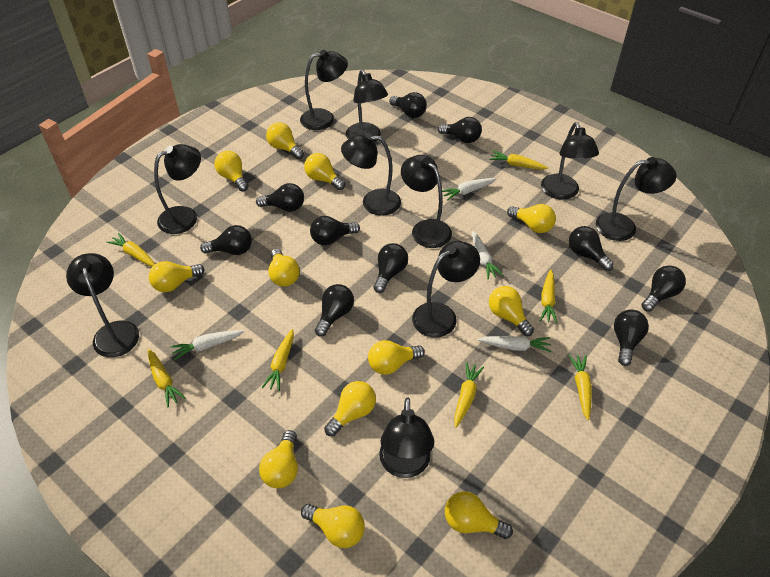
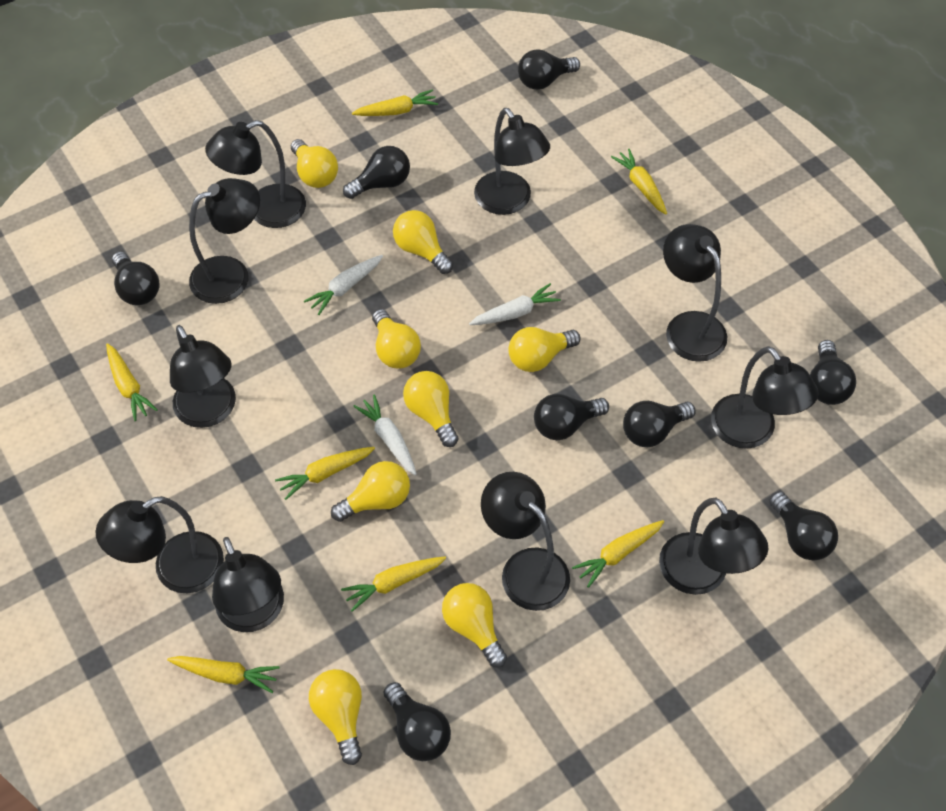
black light bulb: 10 -> 8
white carrot: 4 -> 3
yellow light bulb: 12 -> 8

